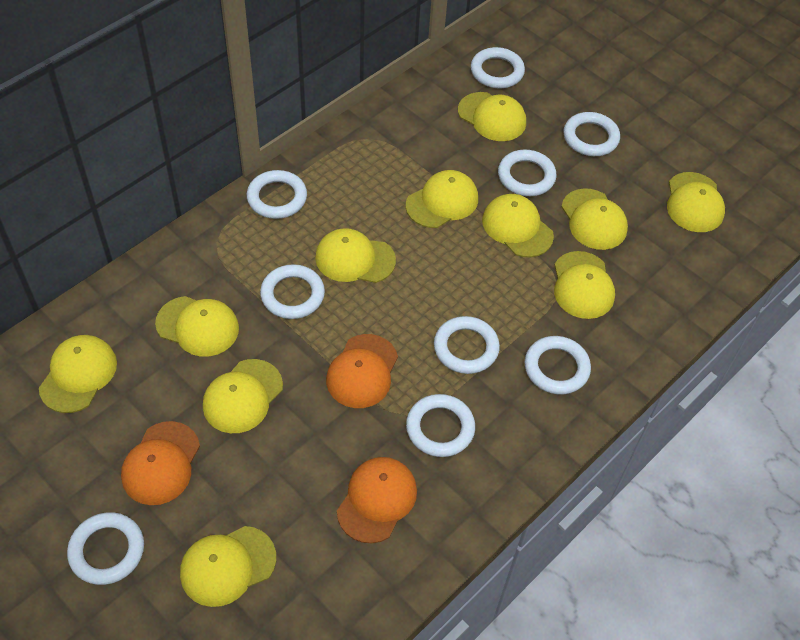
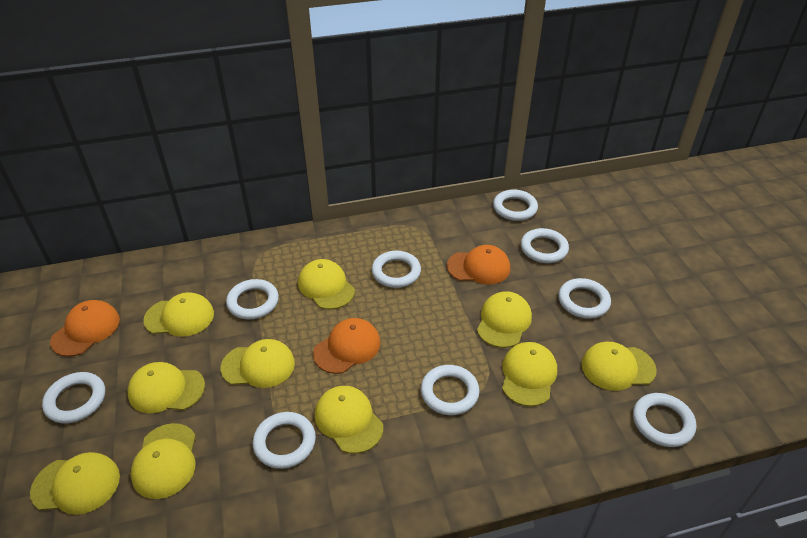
yellow cap: 11 -> 10

